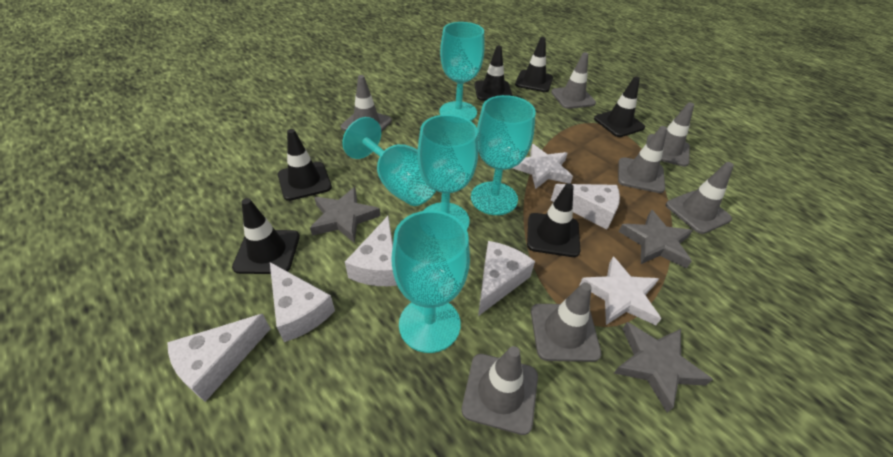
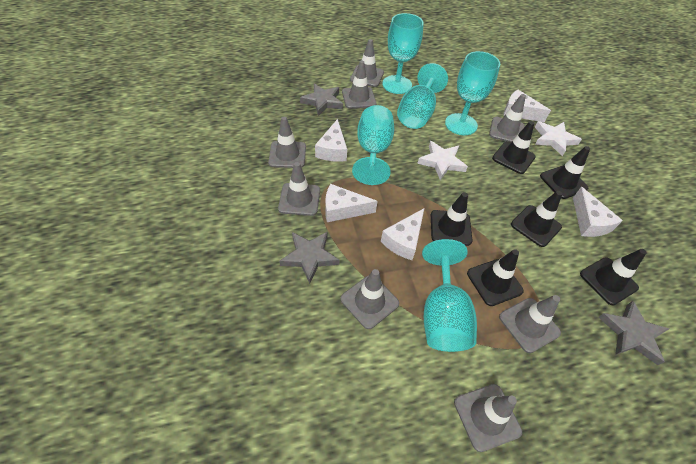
grey traffic cone: 7 -> 8

